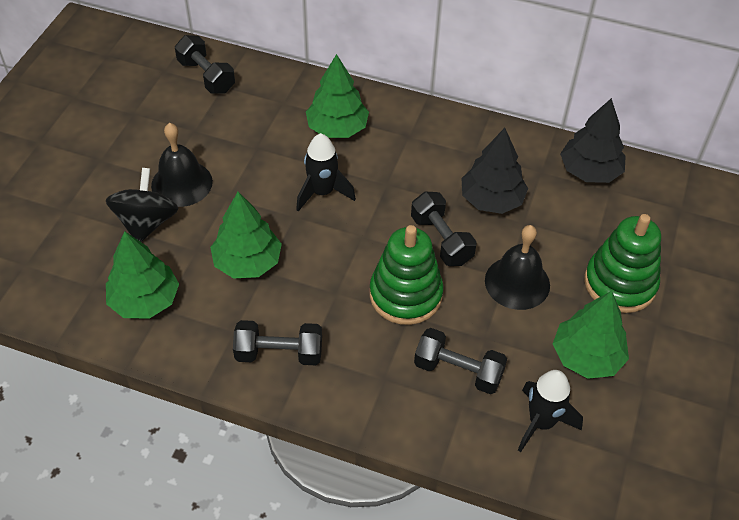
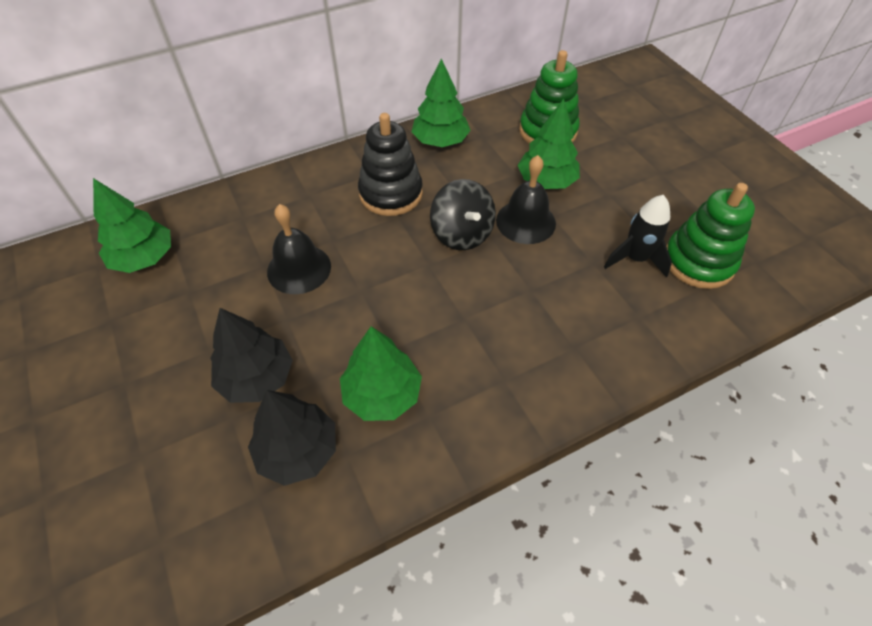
black dumbbell: 4 -> 0
black rocket: 2 -> 1
black stacking toy: 0 -> 1

